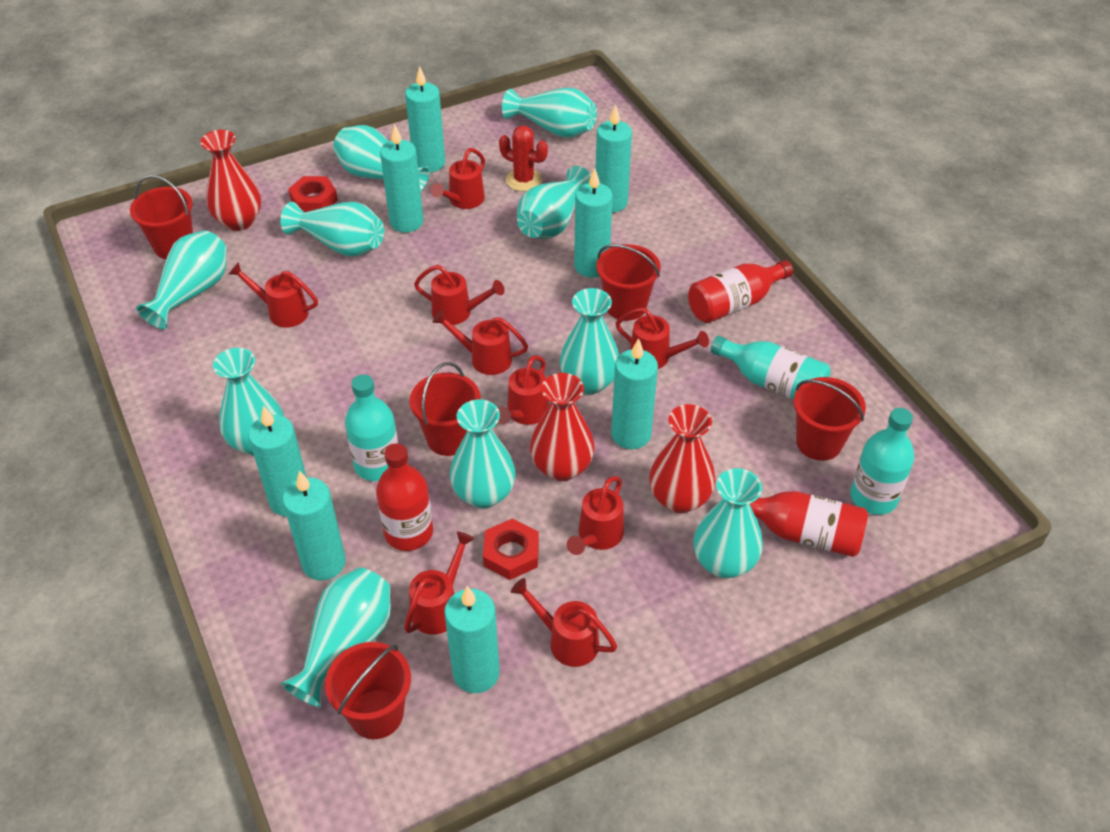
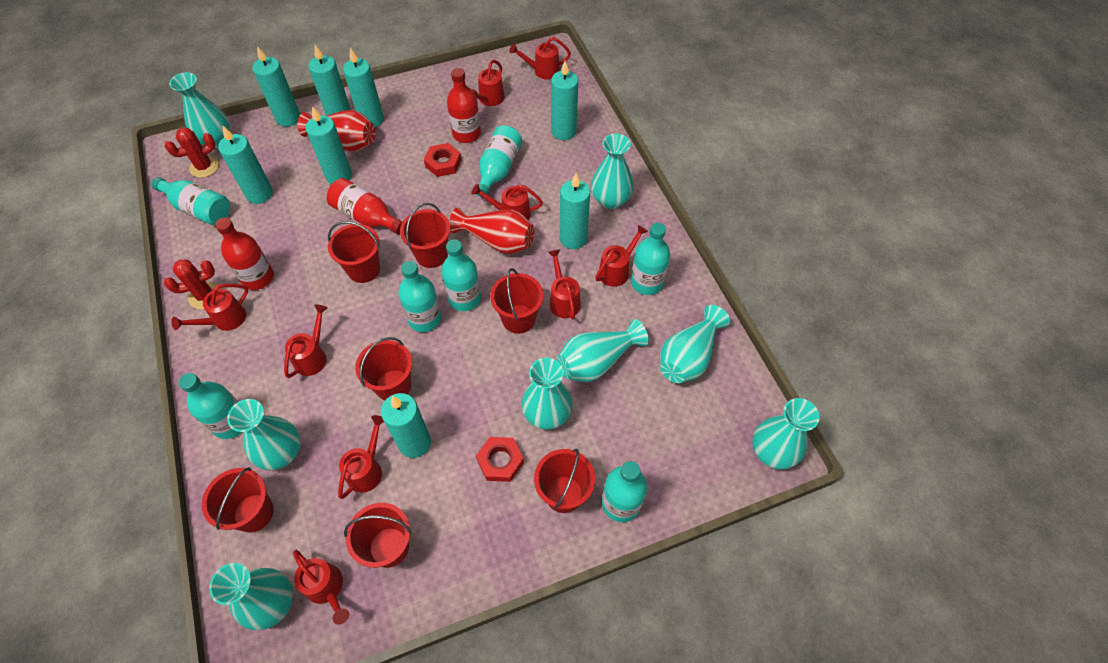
red bucket: 5 -> 7
red cactus: 1 -> 2
red vase: 3 -> 2
turquoise bottle: 3 -> 7
turquoise vase: 10 -> 8

